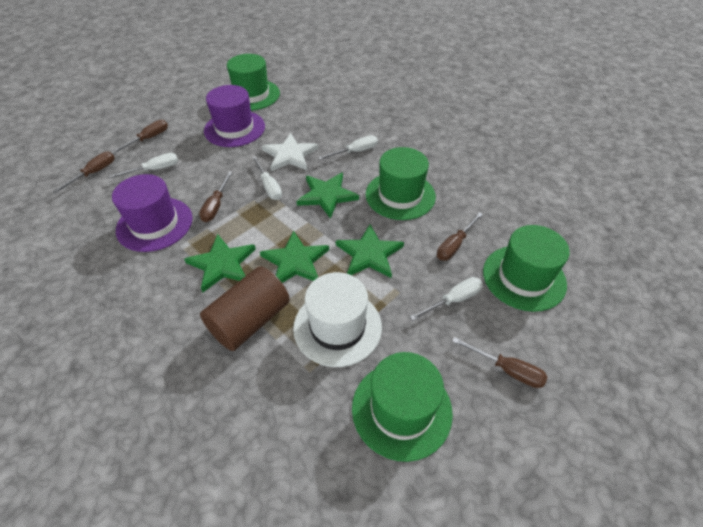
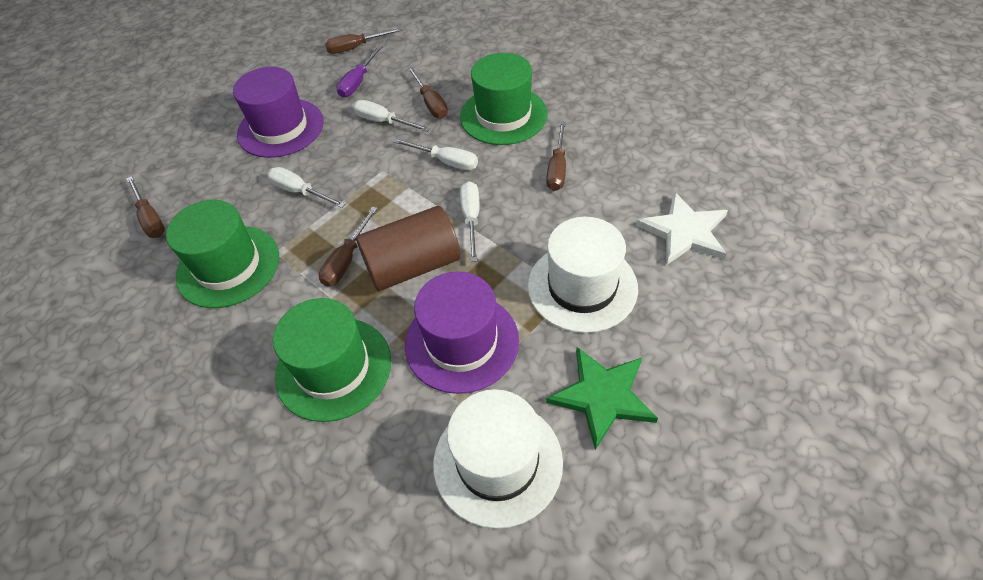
green hat: 4 -> 3
green star: 4 -> 1
purple screwdriver: 0 -> 1
white hat: 1 -> 2

